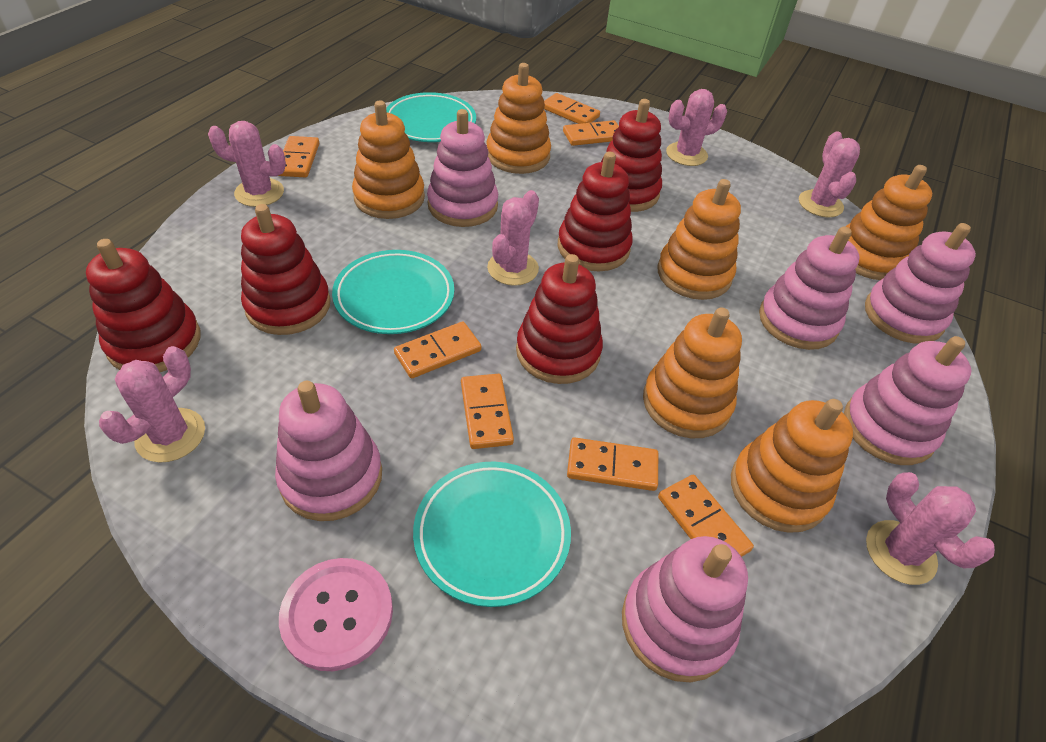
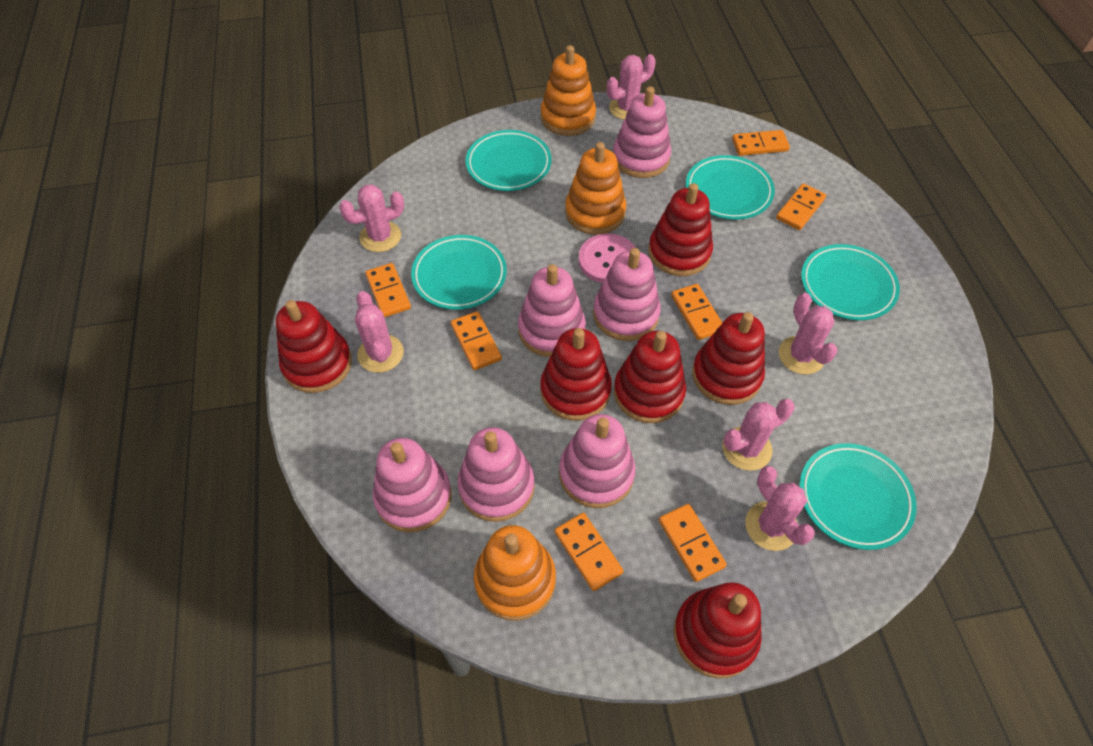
orange stacking toy: 6 -> 3
red stacking toy: 5 -> 6
turquoise plate: 3 -> 5

